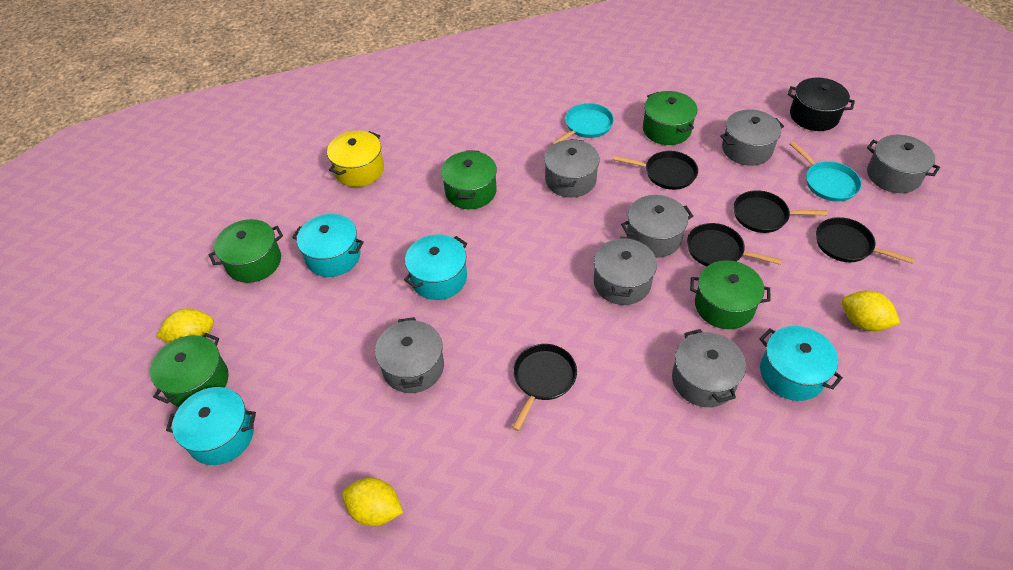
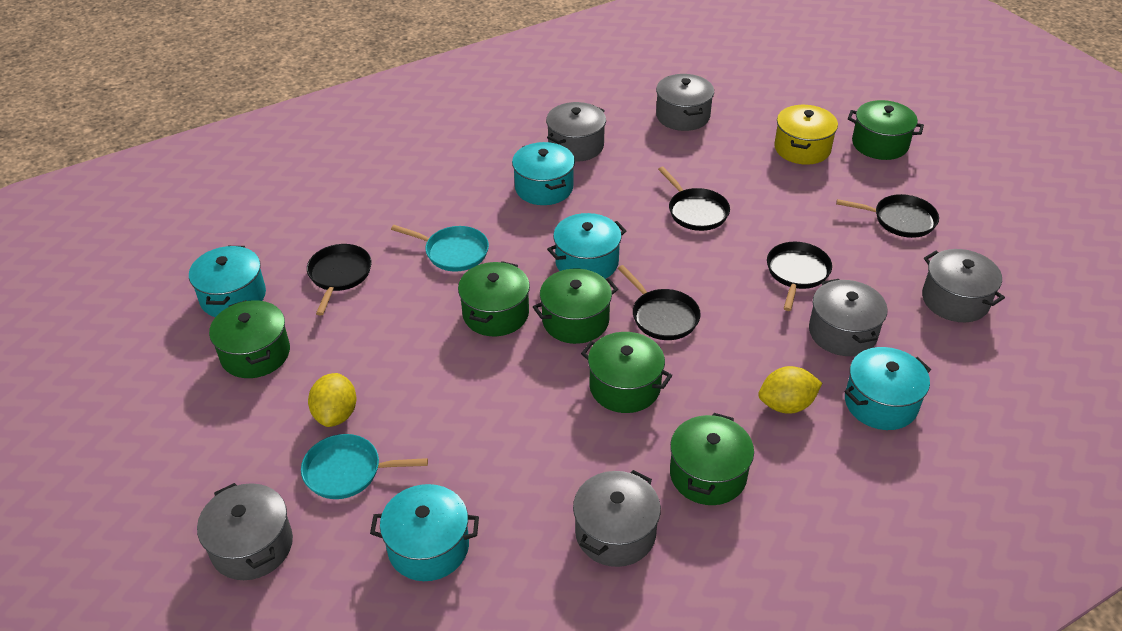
black pot: 1 -> 0
green pot: 5 -> 6
grey pot: 7 -> 6
turquoise pot: 4 -> 5
yellow lemon: 3 -> 2

